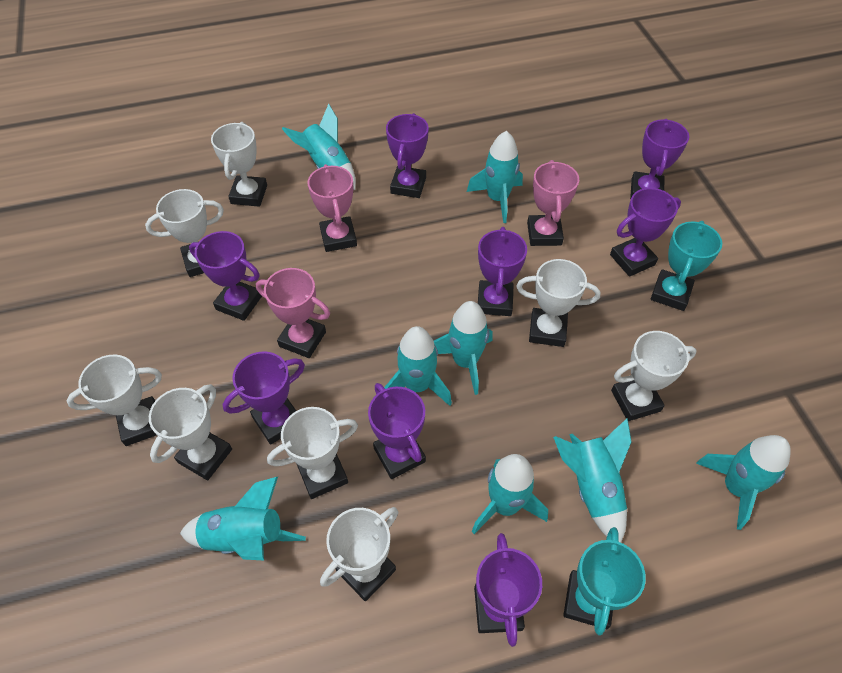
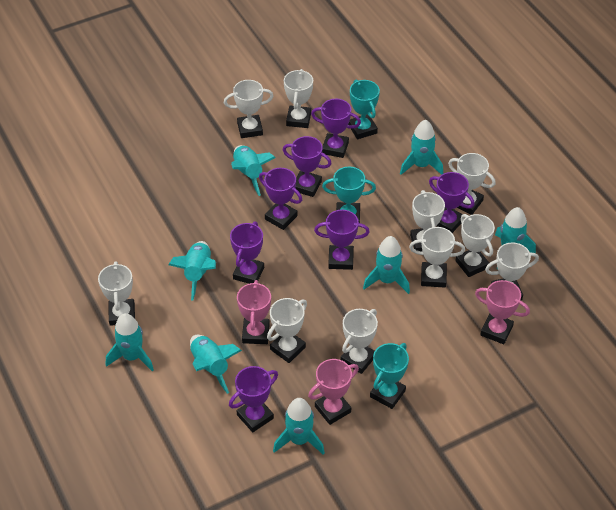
purple trophy: 8 -> 7
turquoise trophy: 2 -> 3
white trophy: 8 -> 10

